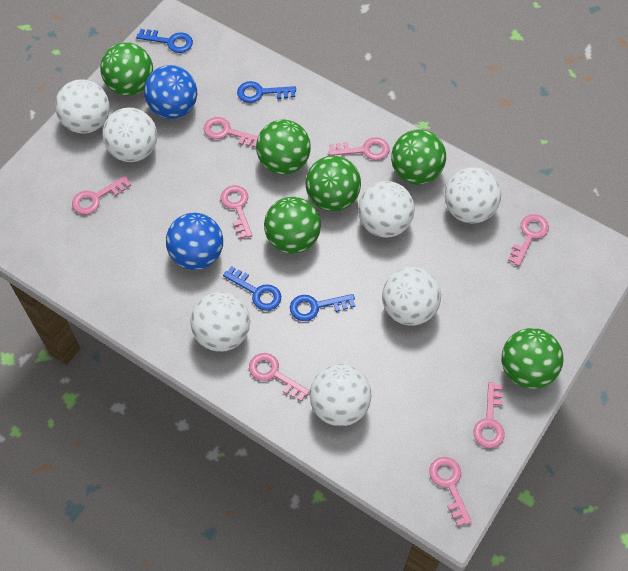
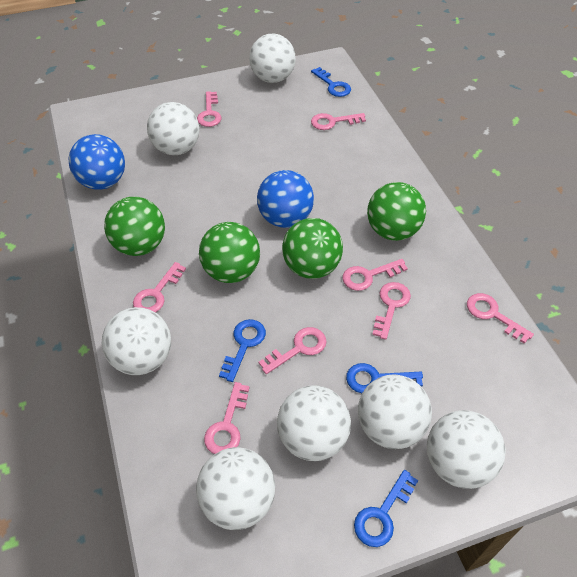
green ball: 6 -> 4

